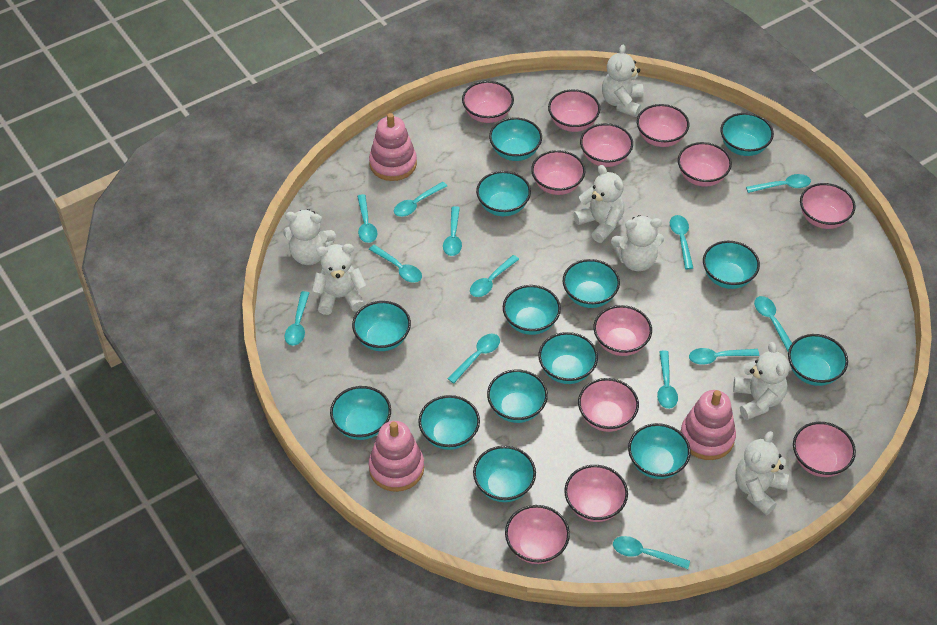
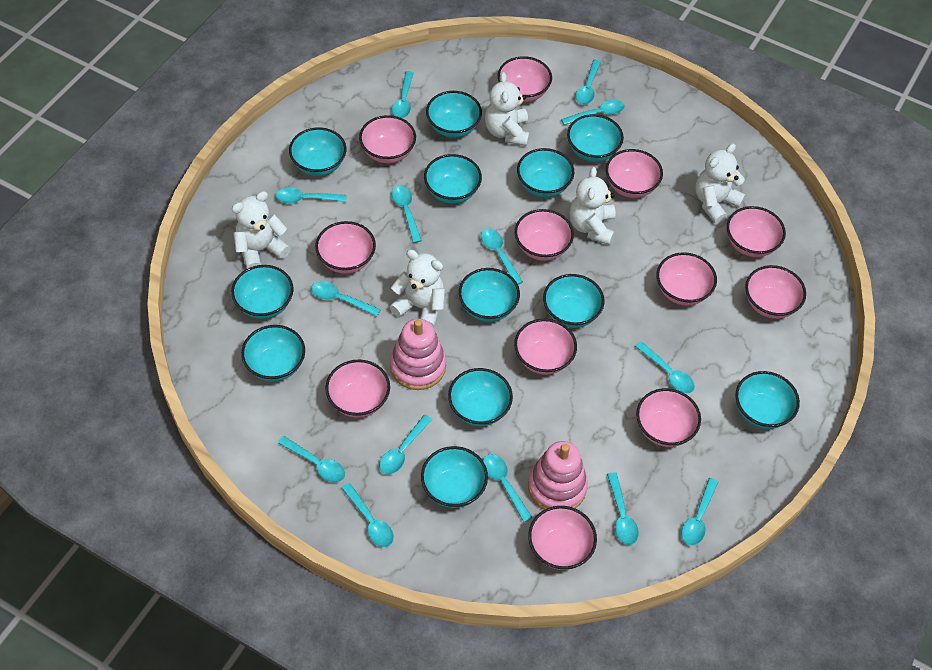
pink stacking toy: 3 -> 2
turquoise bowl: 14 -> 12
turquoise spoon: 13 -> 14
white teddy bear: 7 -> 5

